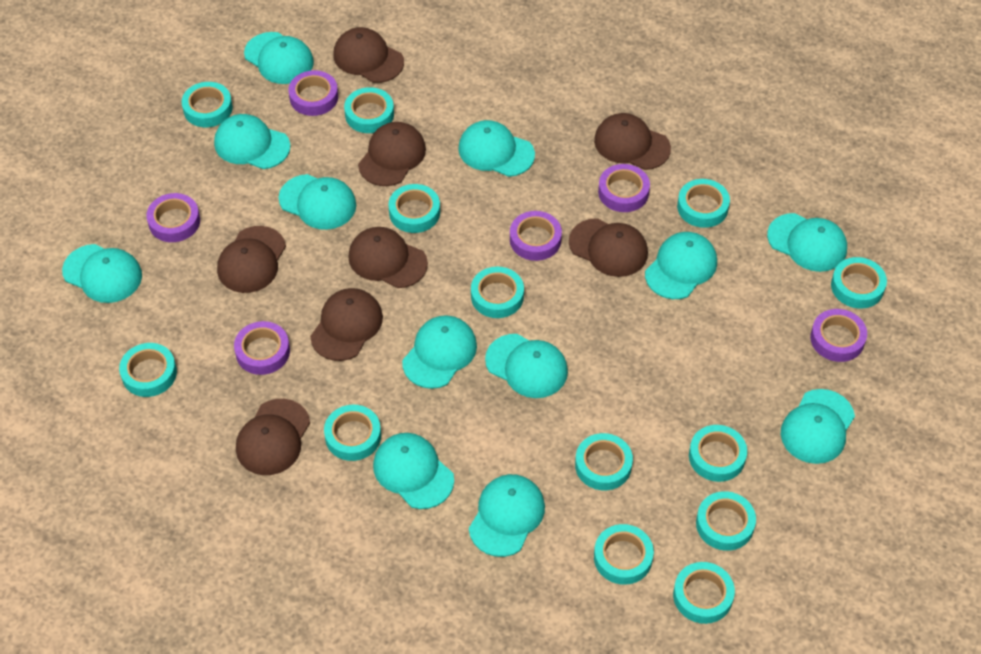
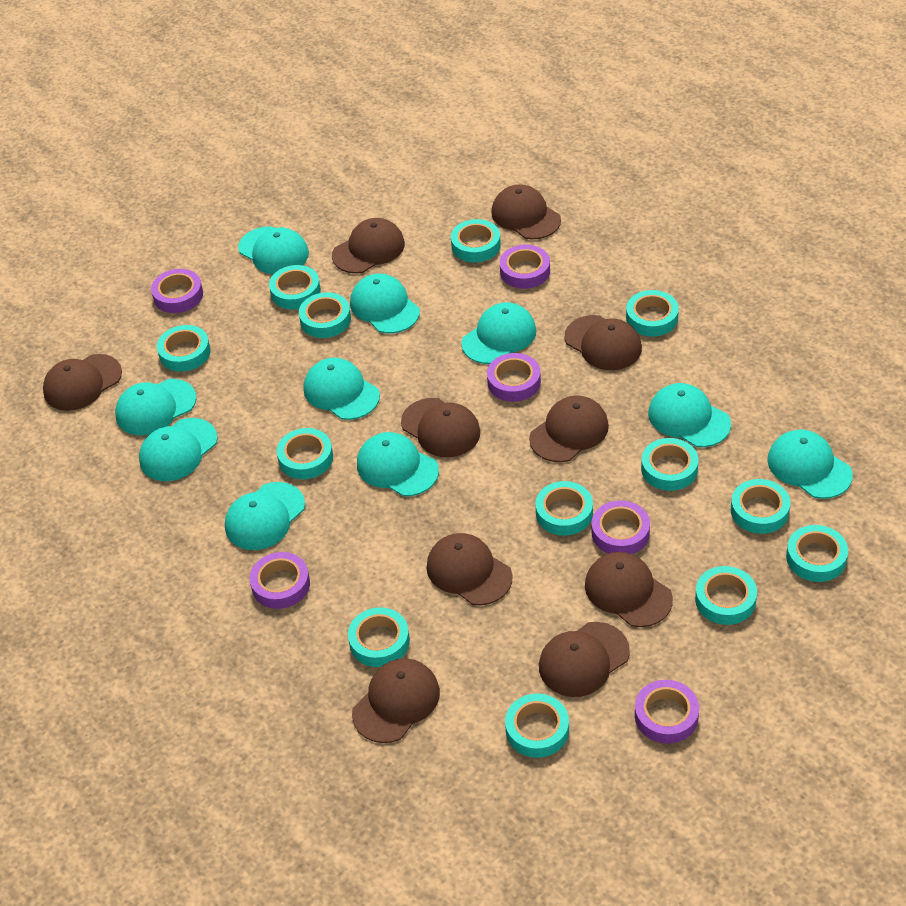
brown cap: 8 -> 10
turquoise cap: 12 -> 10

